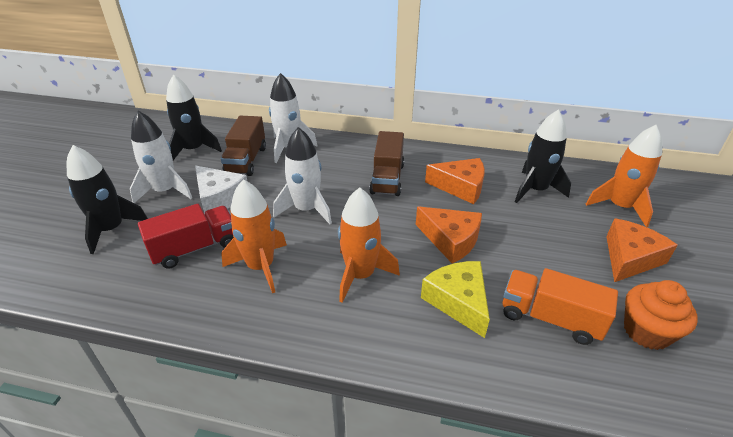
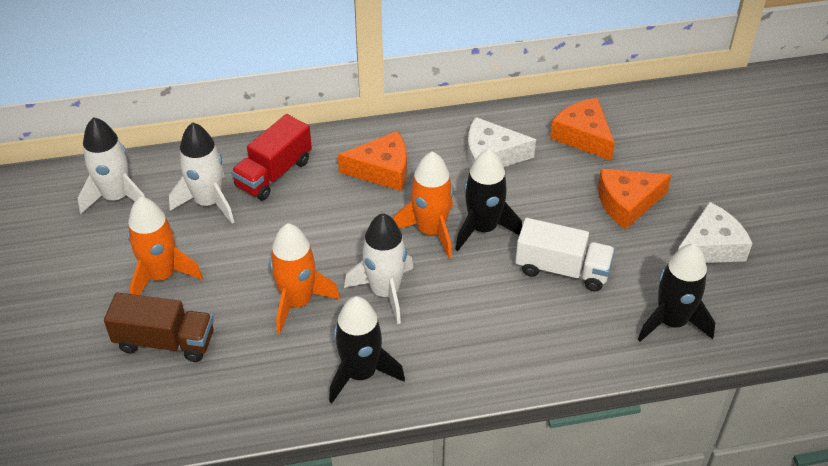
brown truck: 2 -> 1
orange cupcake: 1 -> 0
orange truck: 1 -> 0
white cheese: 1 -> 2
white truck: 0 -> 1
yellow cheese: 1 -> 0

